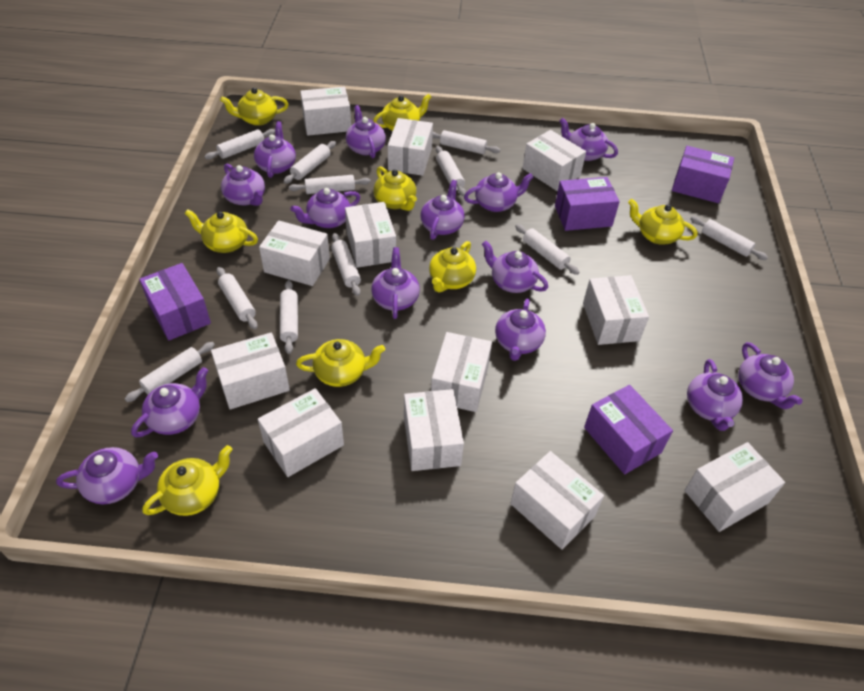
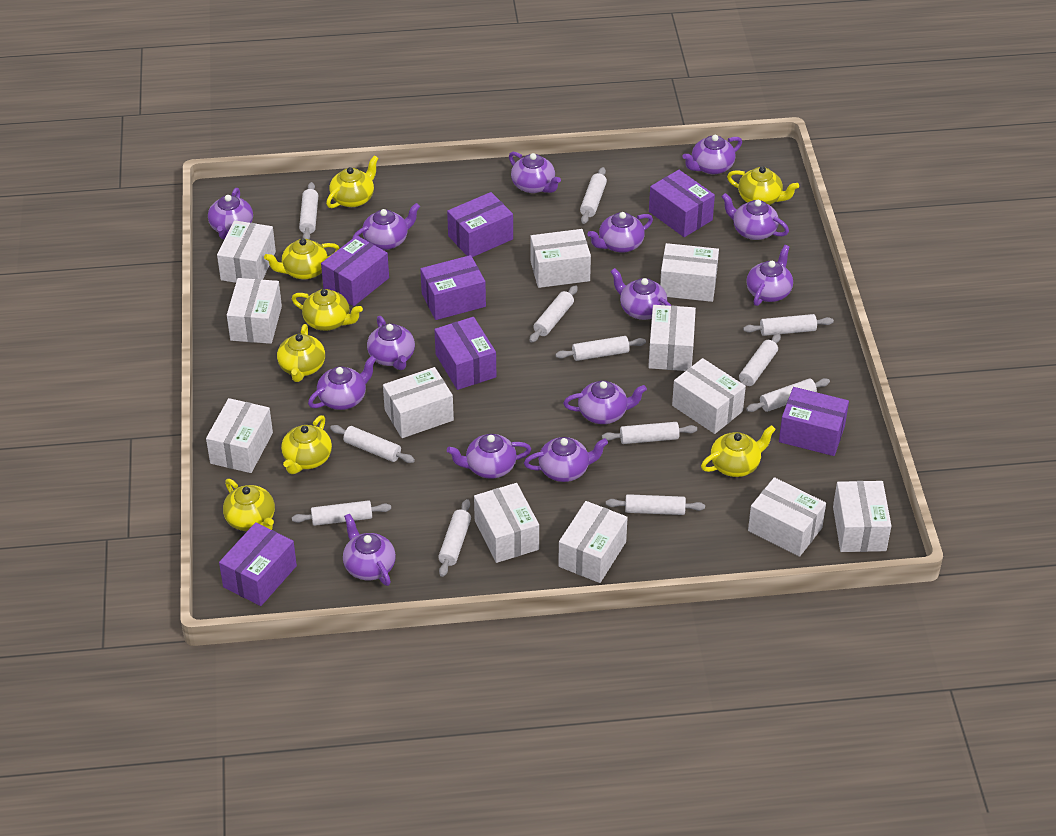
purple box: 4 -> 7
white rolling pin: 11 -> 12

